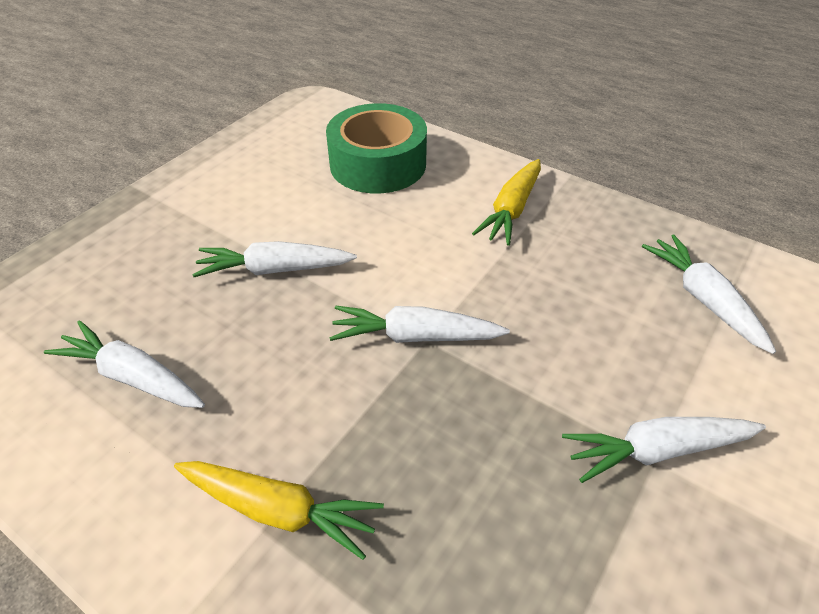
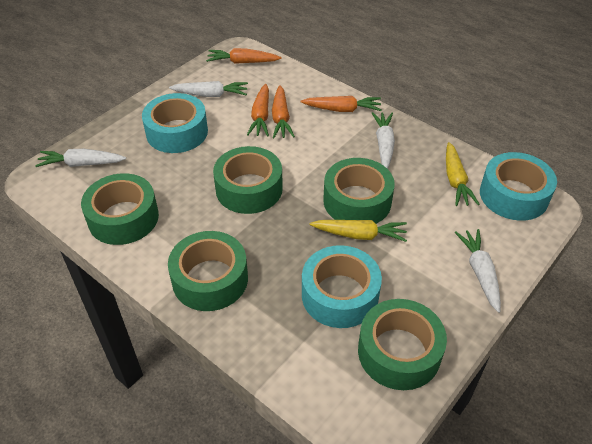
green tape: 1 -> 5
orange carrot: 0 -> 4
turquoise tape: 0 -> 3
white carrot: 5 -> 4

